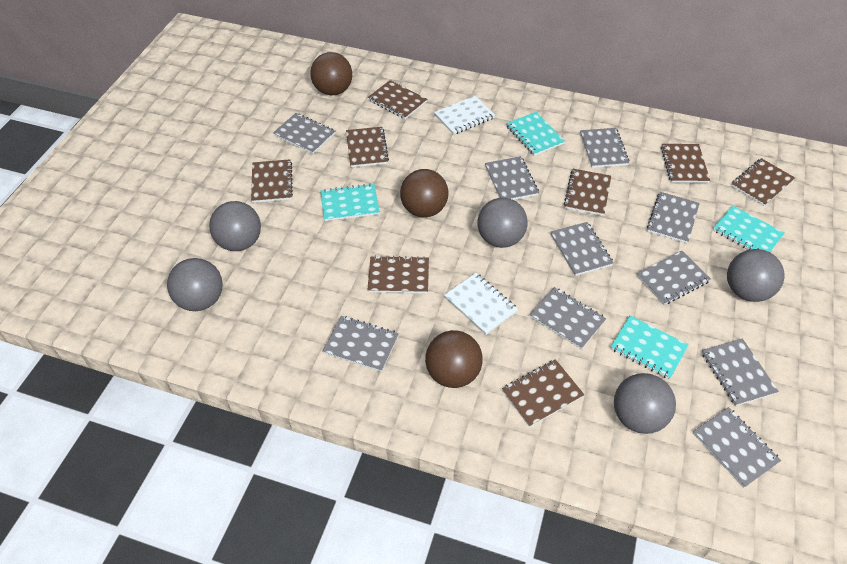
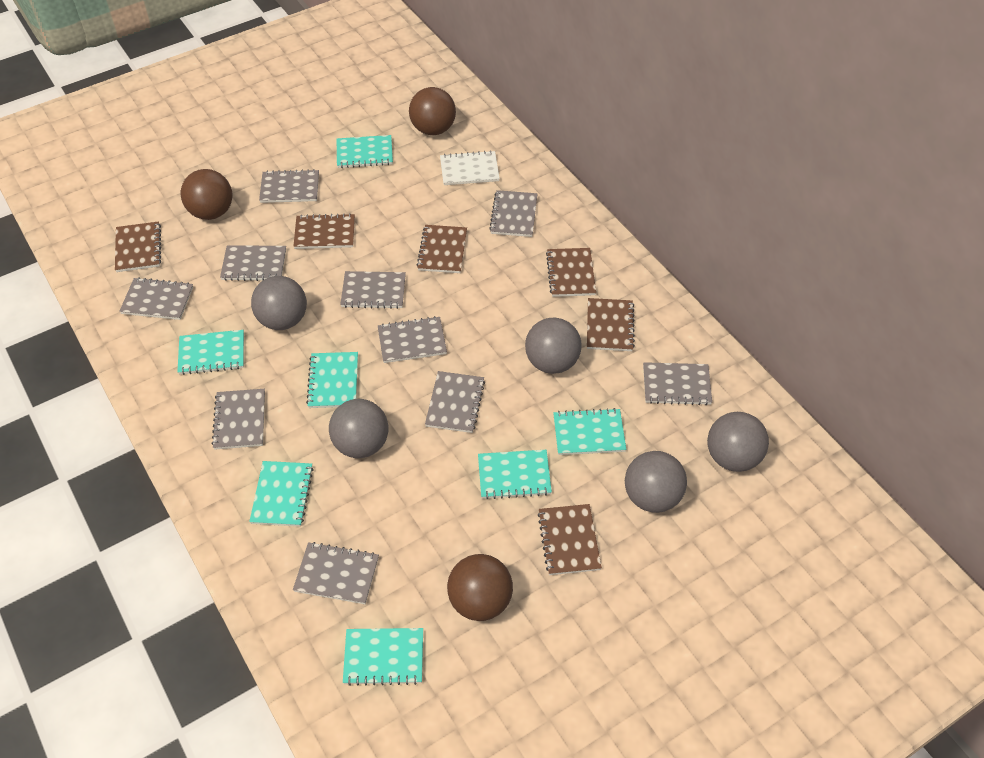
brown notebook: 8 -> 6
turquoise notebook: 4 -> 7
white notebook: 2 -> 1

